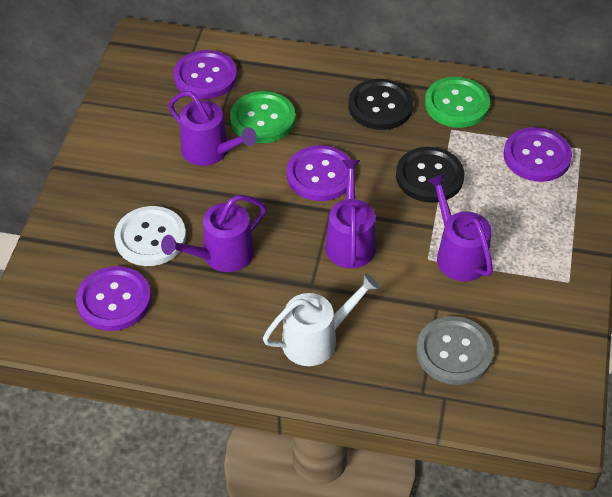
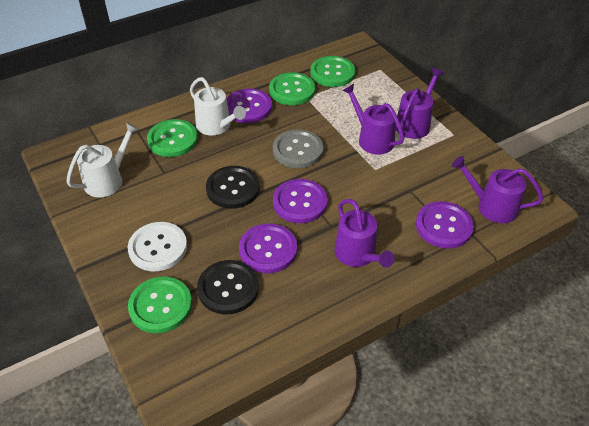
green button: 2 -> 4
white watering can: 1 -> 2

